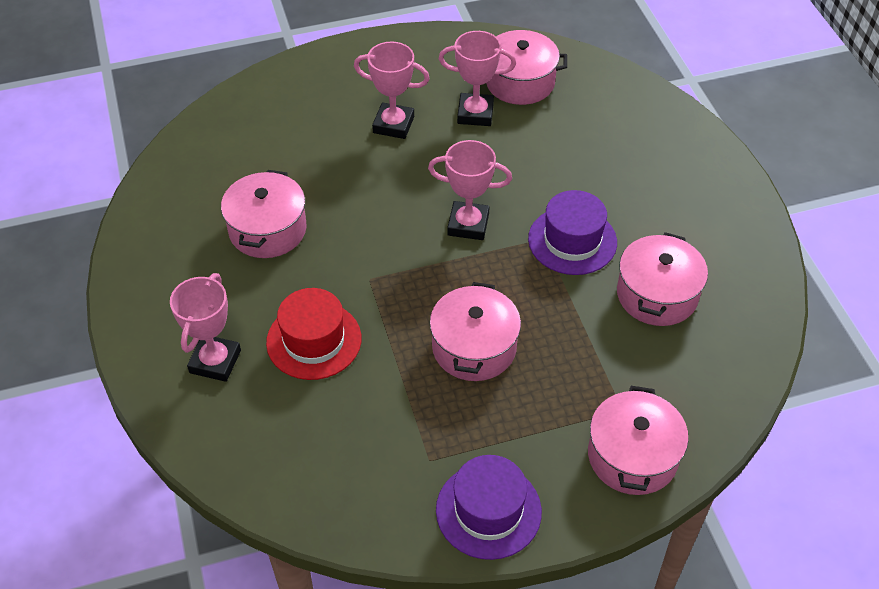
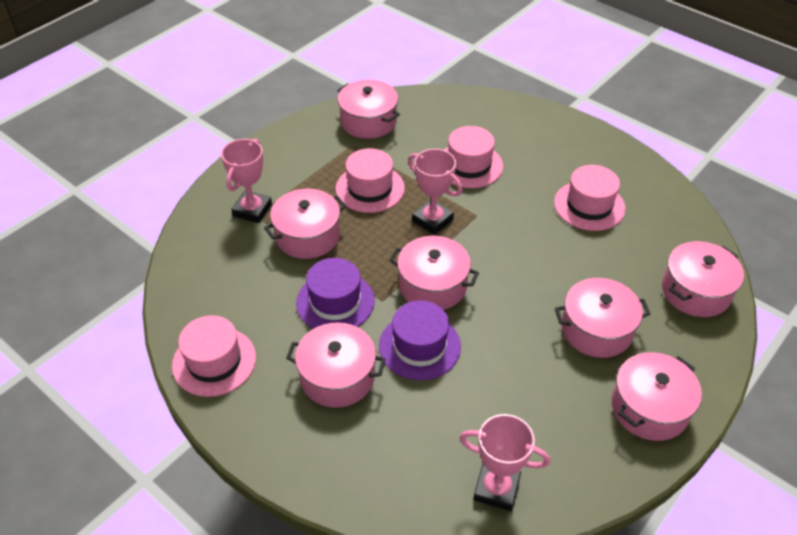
pink hat: 0 -> 4
pink pot: 5 -> 7
pink trophy: 4 -> 3
red hat: 1 -> 0

